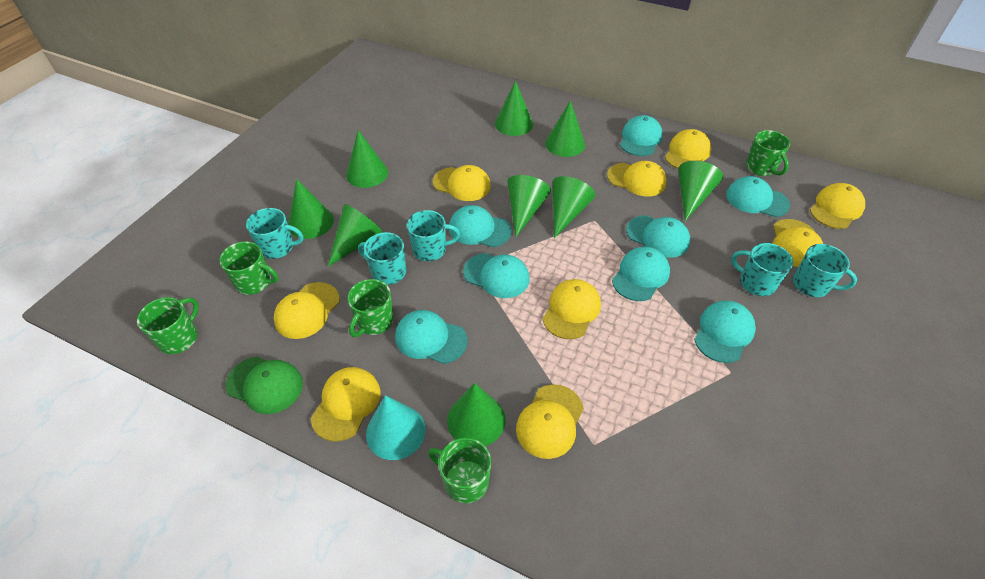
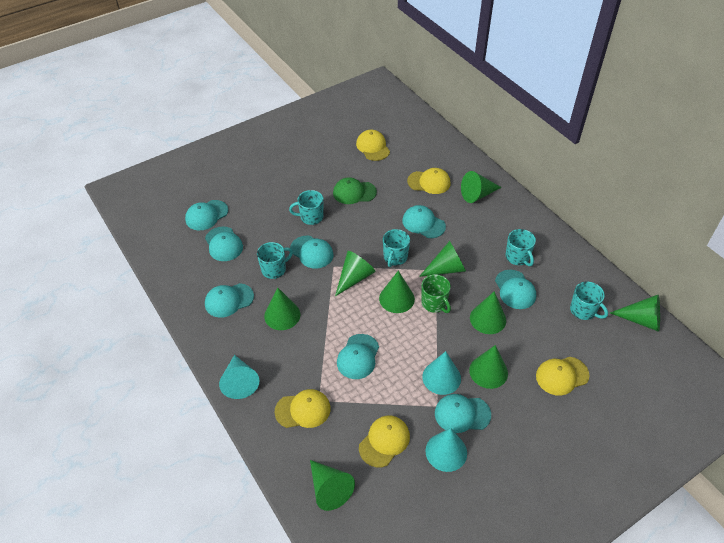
green mug: 5 -> 1
turquoise cone: 1 -> 3
yellow cap: 9 -> 5

